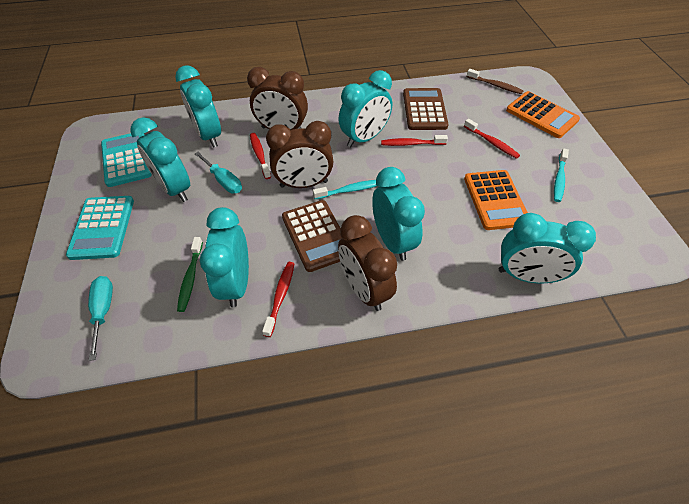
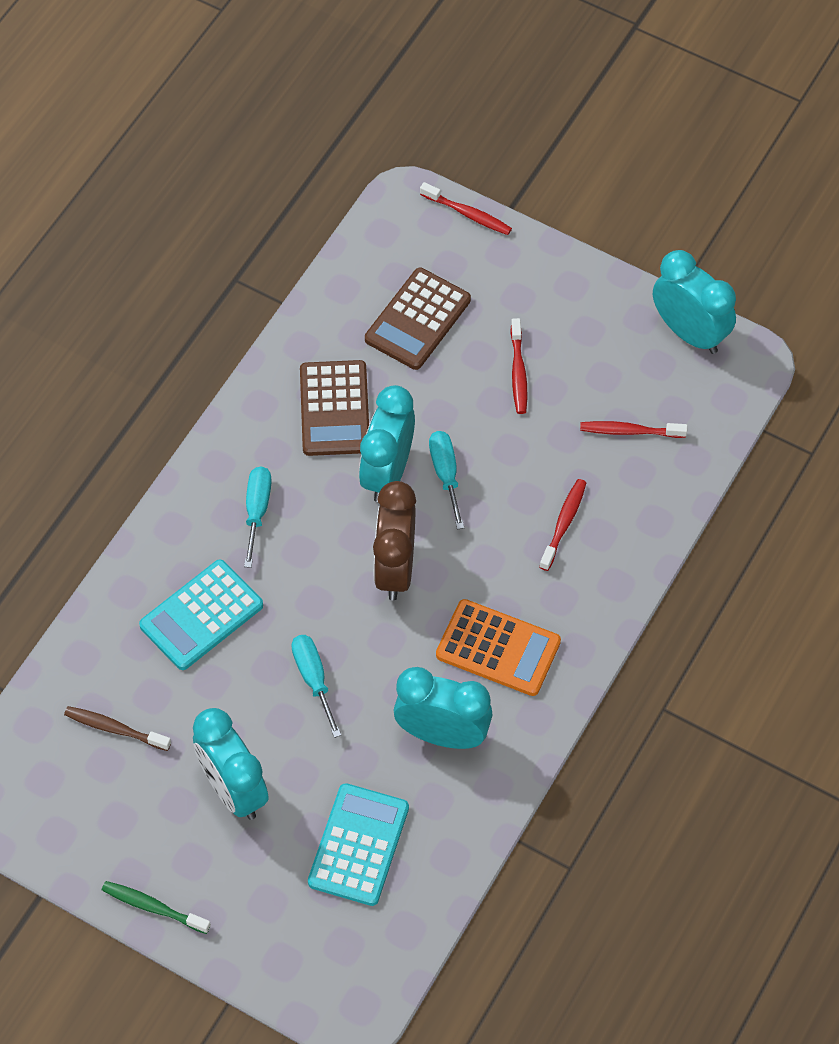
brown clock: 3 -> 1
orange calculator: 2 -> 1
turquoise clock: 6 -> 4
turquoise screwdriver: 2 -> 3
turquoise toothbrush: 2 -> 0

